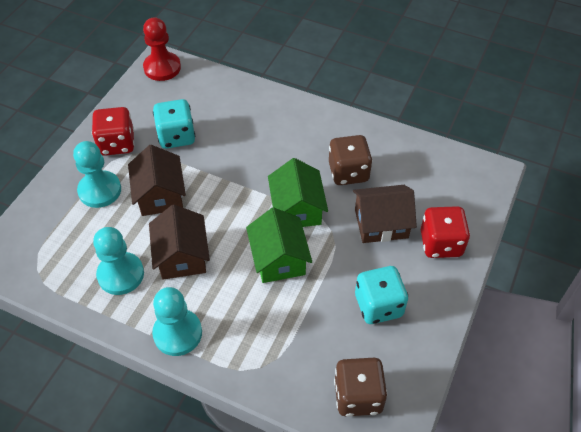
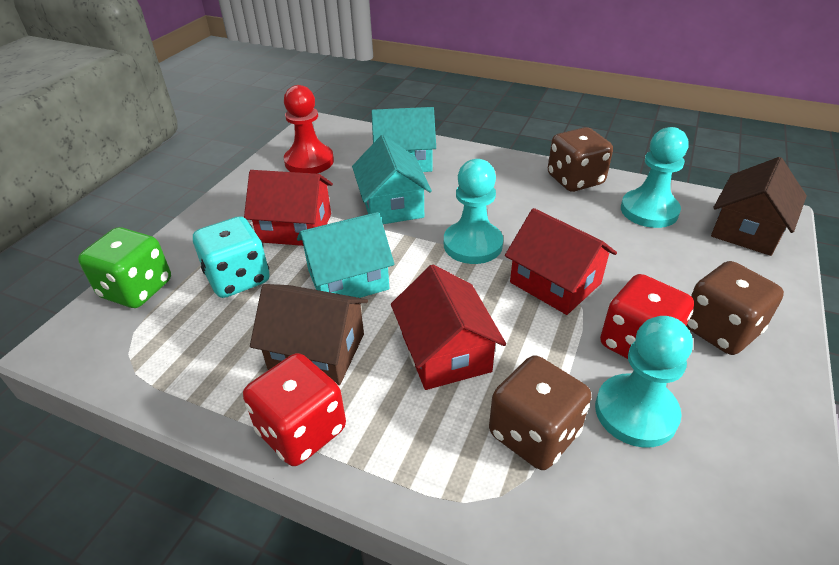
brown dice: 2 -> 3
brown house: 3 -> 2
green dice: 0 -> 1
green house: 2 -> 0
red house: 0 -> 3
turquoise dice: 2 -> 1
turquoise house: 0 -> 3

